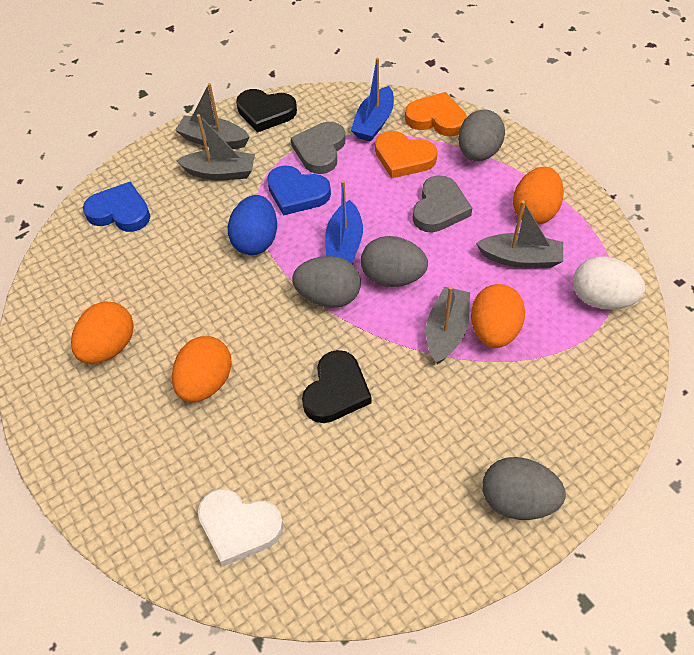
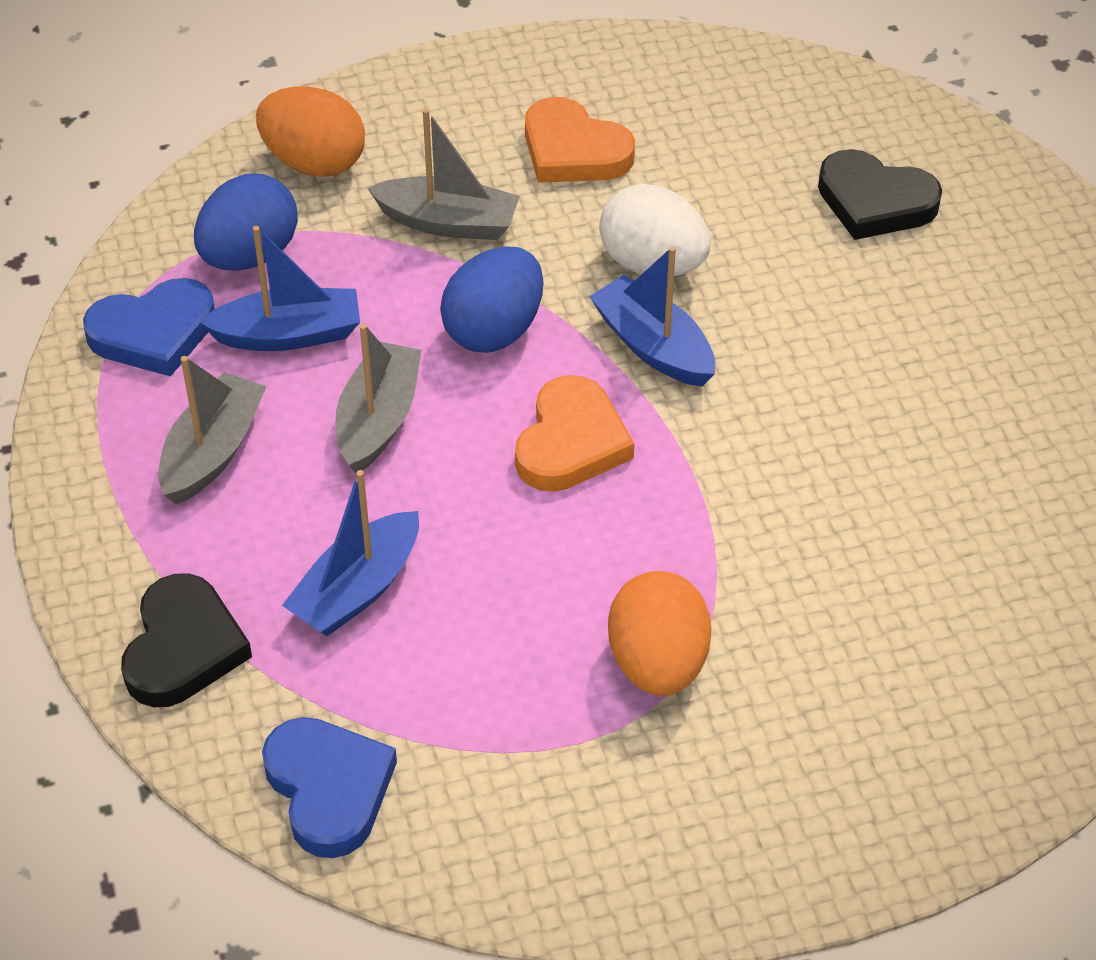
blue boat: 2 -> 3
blue egg: 1 -> 2
grey boat: 4 -> 3
grey egg: 4 -> 0
grey heart: 2 -> 0
orange egg: 4 -> 2
white heart: 1 -> 0

